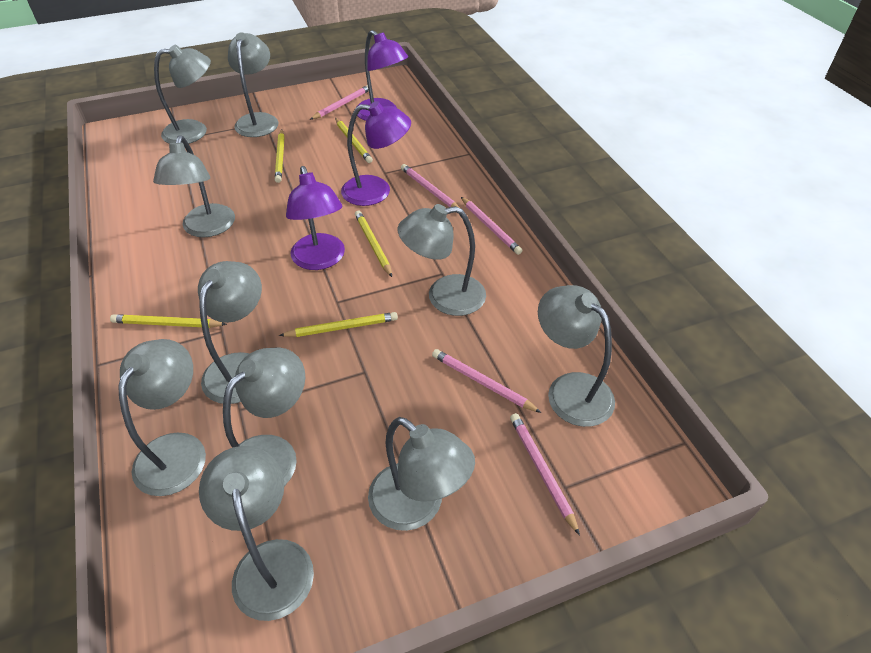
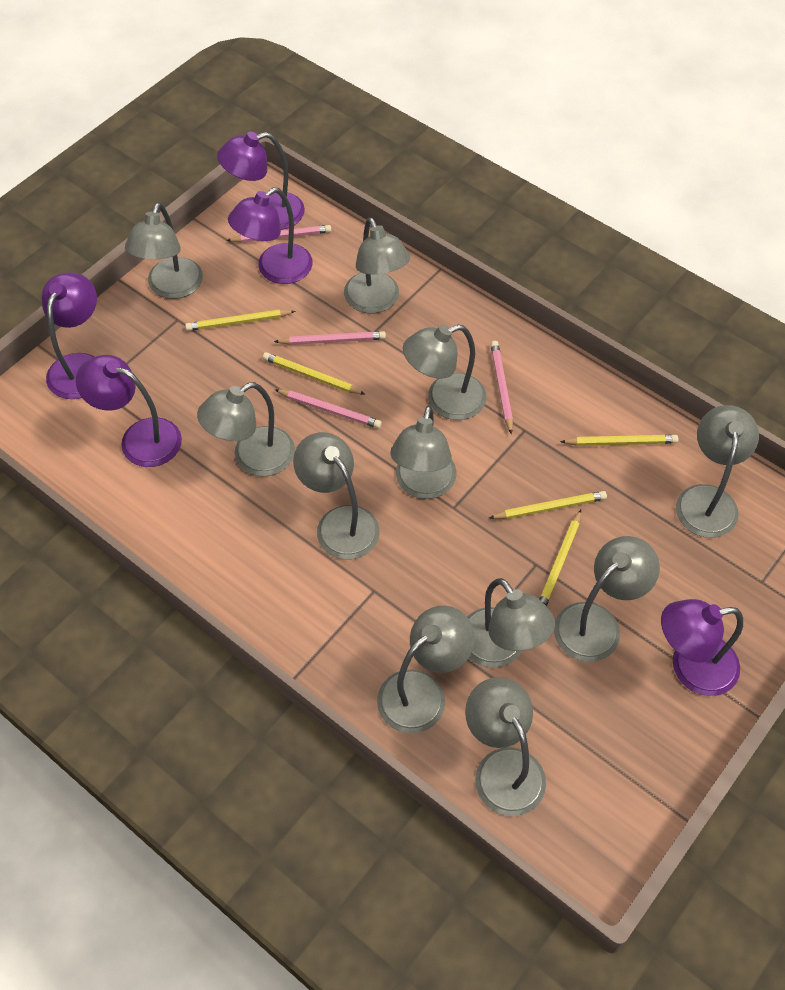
grey lamp: 10 -> 11
pink pencil: 5 -> 4
purple lamp: 3 -> 5

